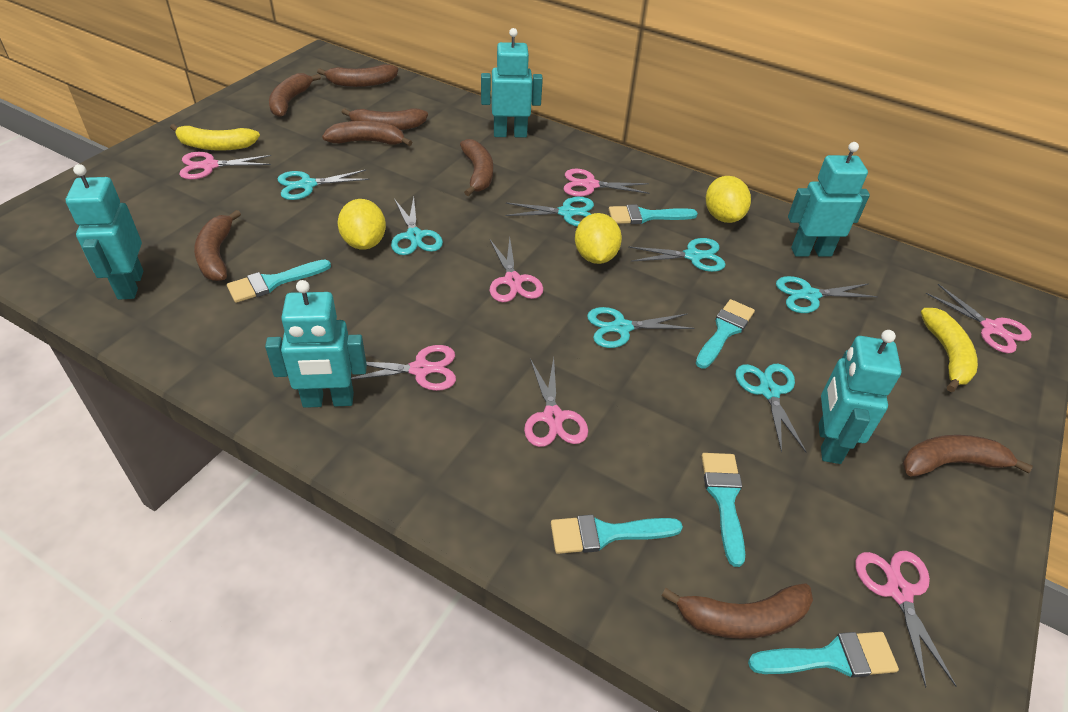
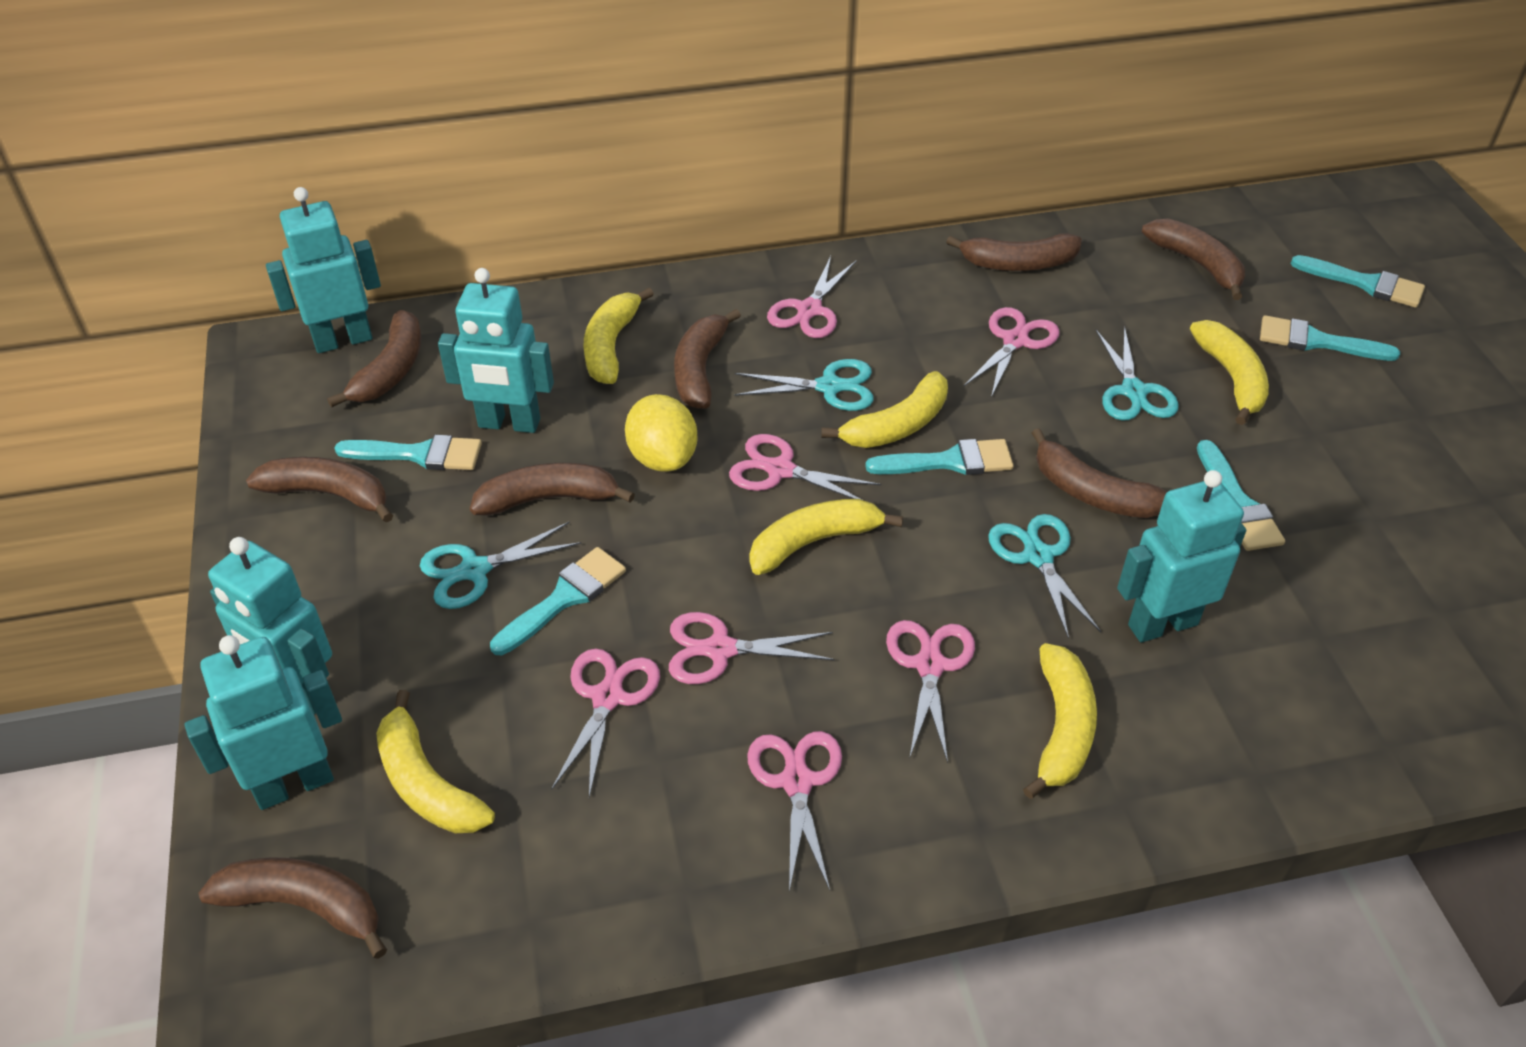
turquoise scissors: 7 -> 4
yellow banana: 2 -> 6
yellow lemon: 3 -> 1

